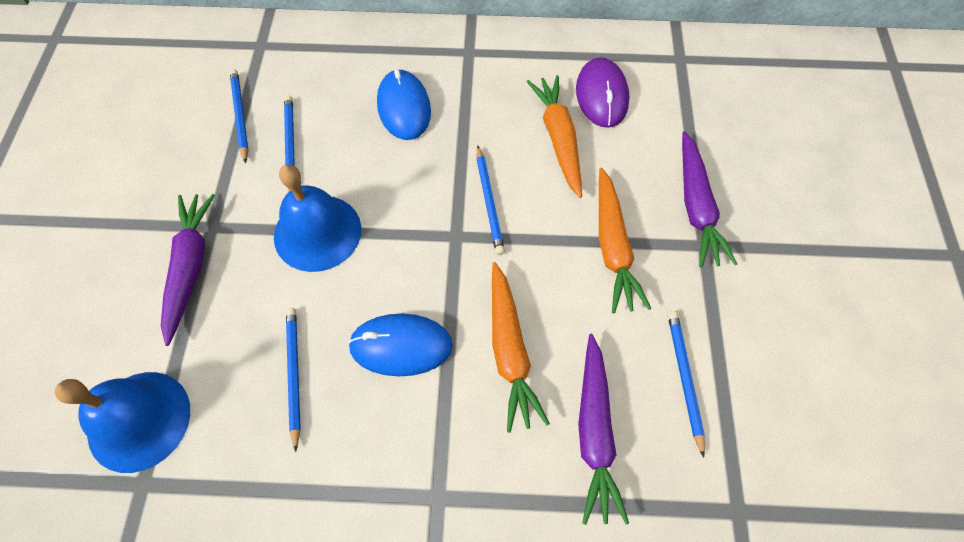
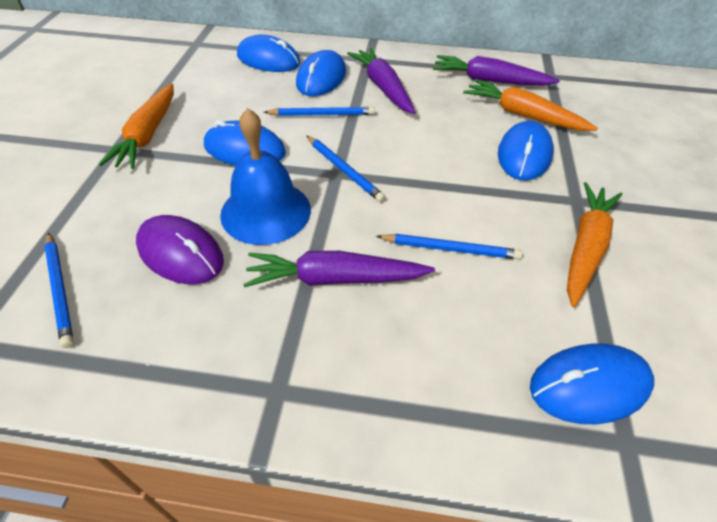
blue bell: 2 -> 1
blue mouse: 2 -> 5
blue pencil: 5 -> 4

